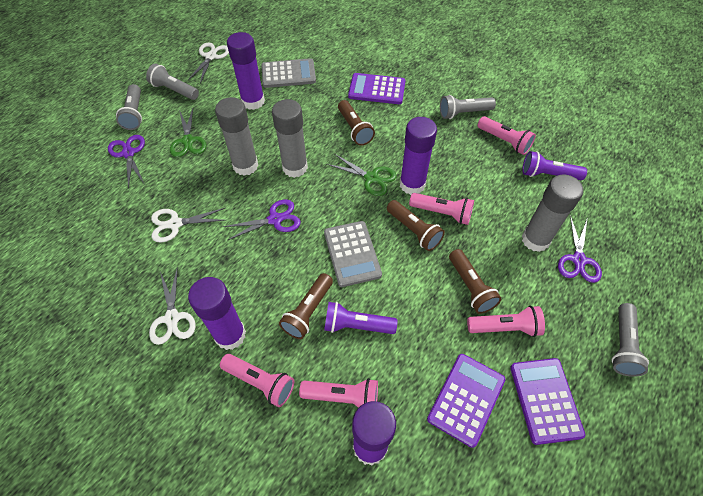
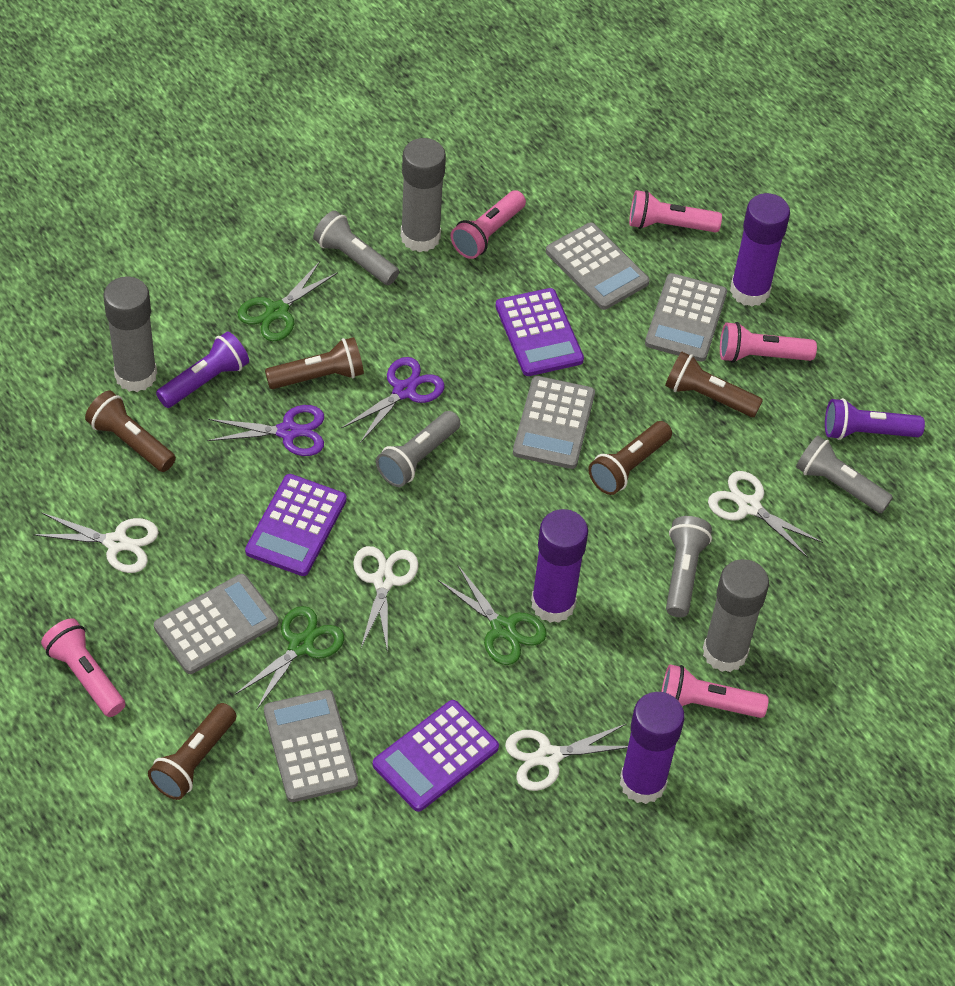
brown flashlight: 4 -> 5
green scissors: 2 -> 3
grey calculator: 2 -> 5
purple glue stick: 4 -> 3
purple scissors: 3 -> 2
white scissors: 3 -> 4

